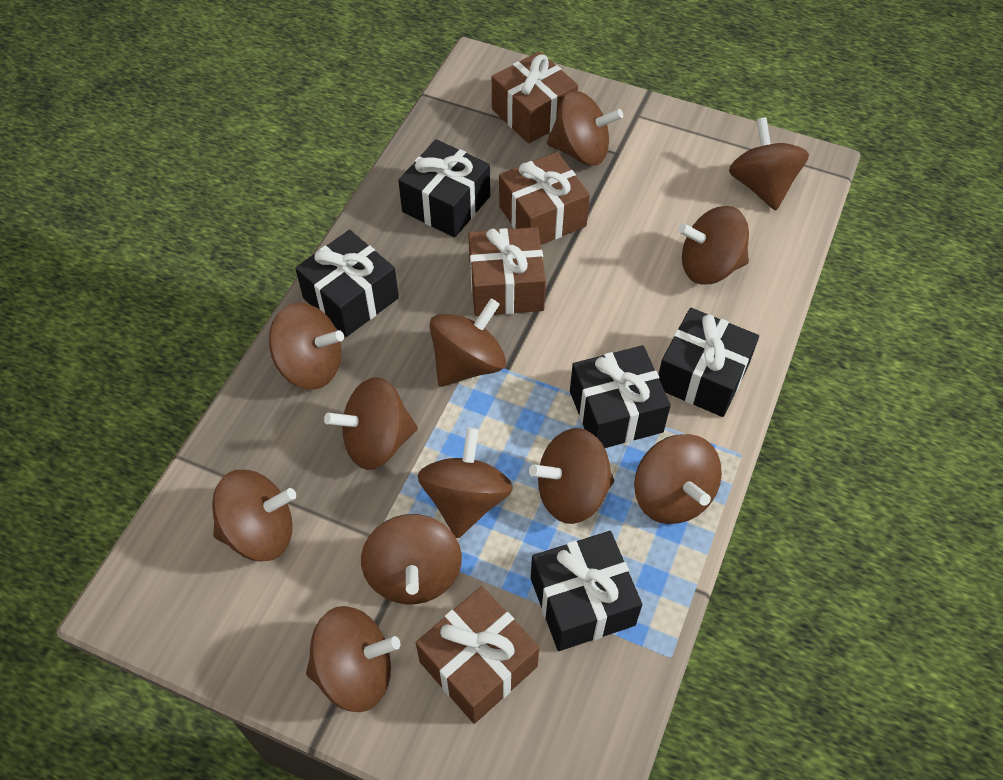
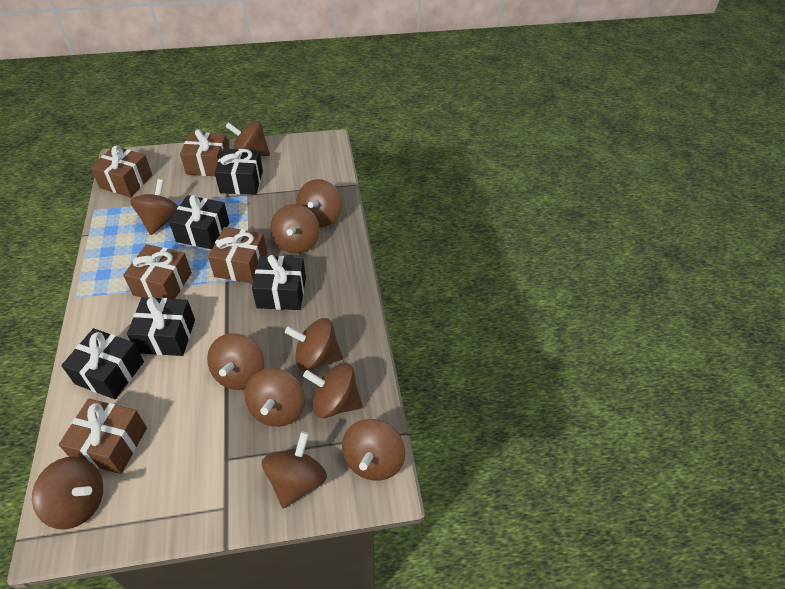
brown gift: 4 -> 5
brown spinning top: 12 -> 11

